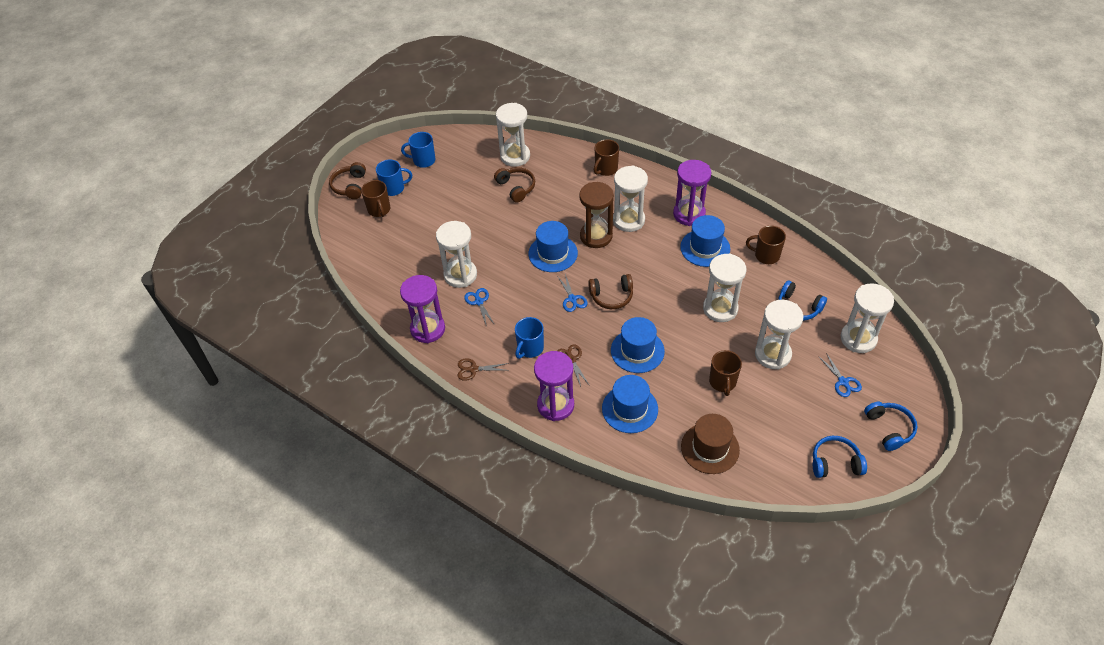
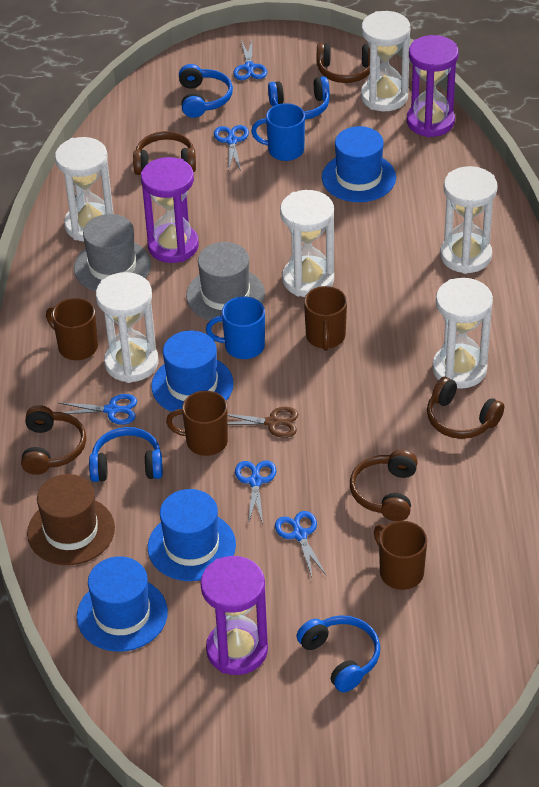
blue headphones: 3 -> 4
blue mug: 3 -> 2
blue scissors: 3 -> 5
brown headphones: 3 -> 5
brown hourglass: 1 -> 0
brown scissors: 2 -> 1
grey hat: 0 -> 2

